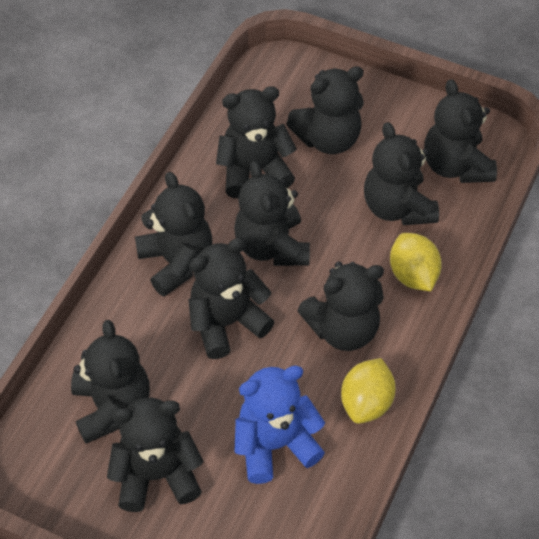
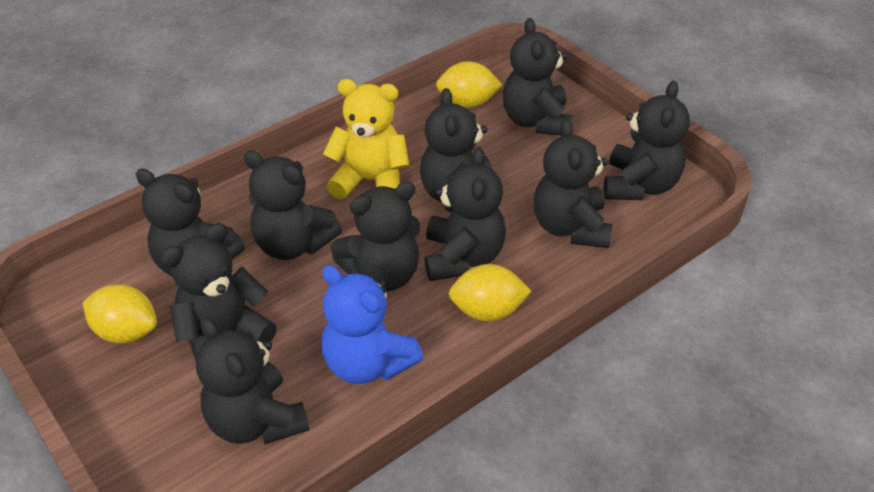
yellow lemon: 2 -> 3
yellow teddy bear: 0 -> 1

